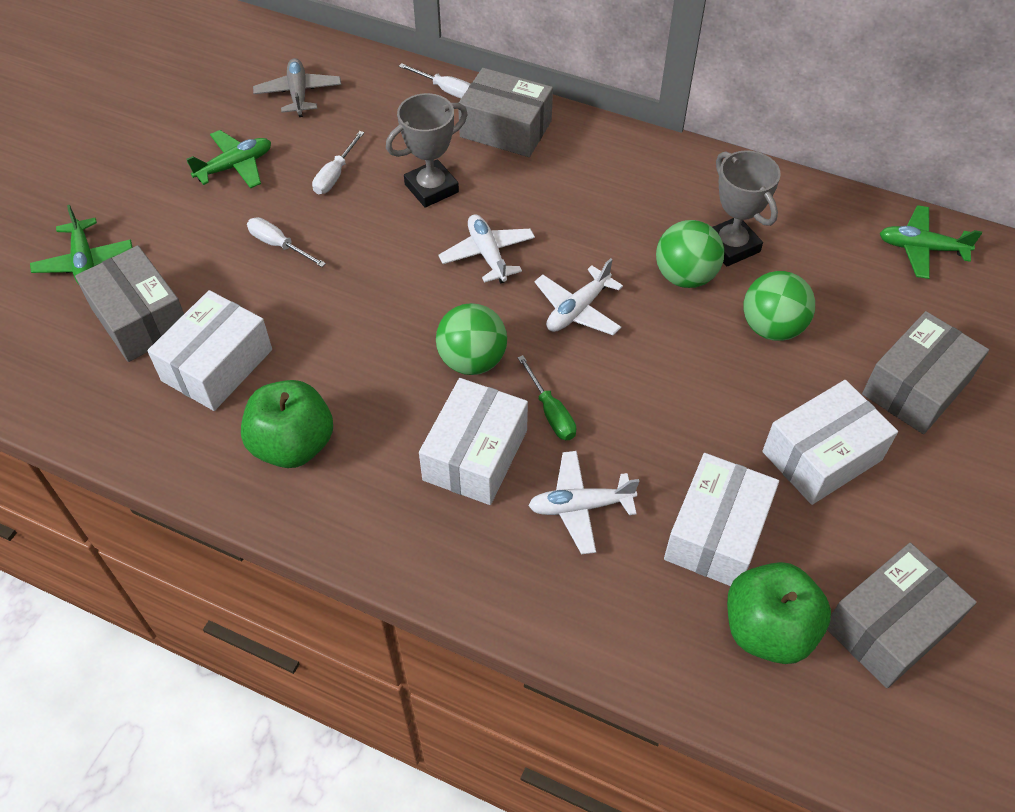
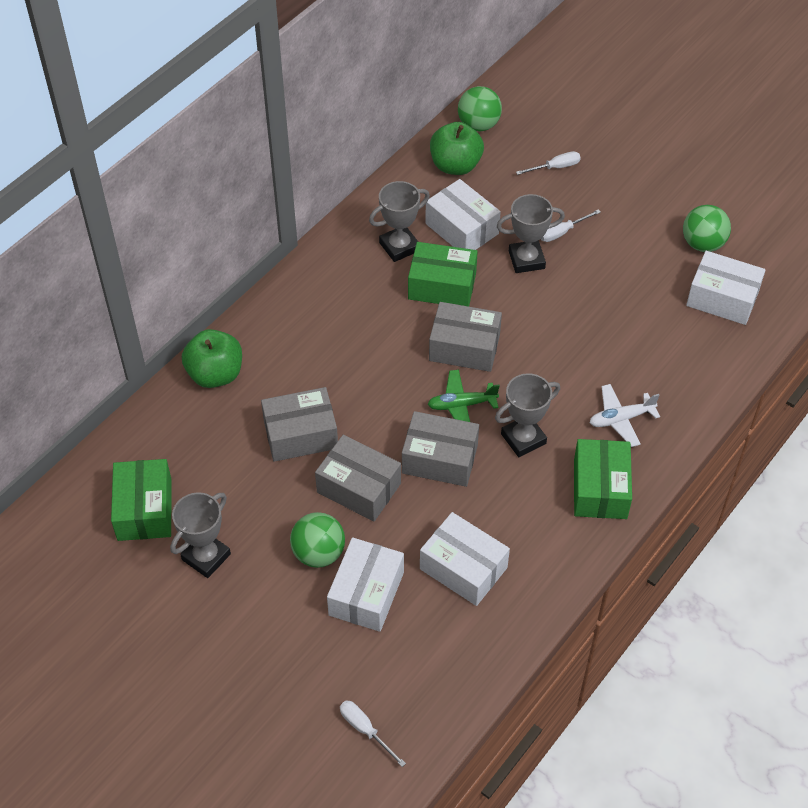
green box: 0 -> 3
green plane: 3 -> 1
green screwdriver: 1 -> 0
grey plane: 1 -> 0
grey trophy: 2 -> 4
white plane: 3 -> 1

